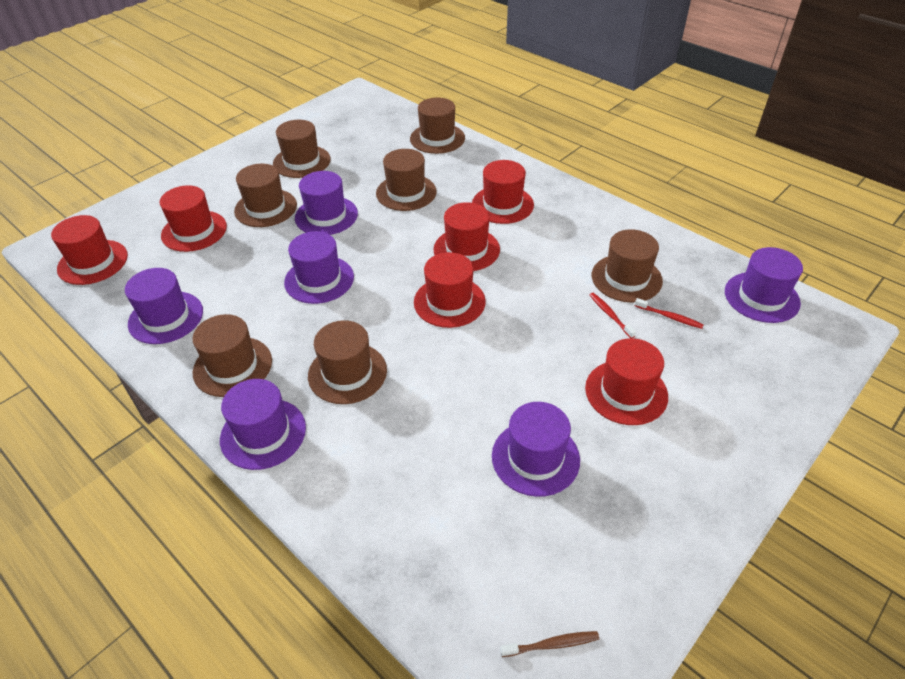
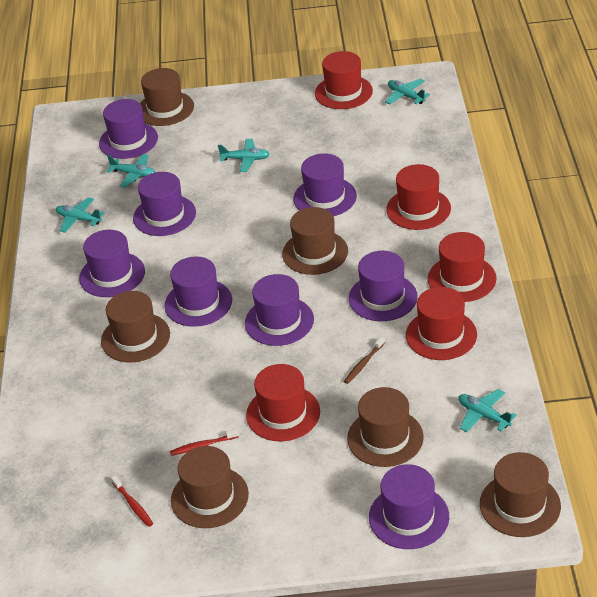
brown hat: 7 -> 6
purple hat: 6 -> 8
red hat: 6 -> 5
turquoise plane: 0 -> 5

